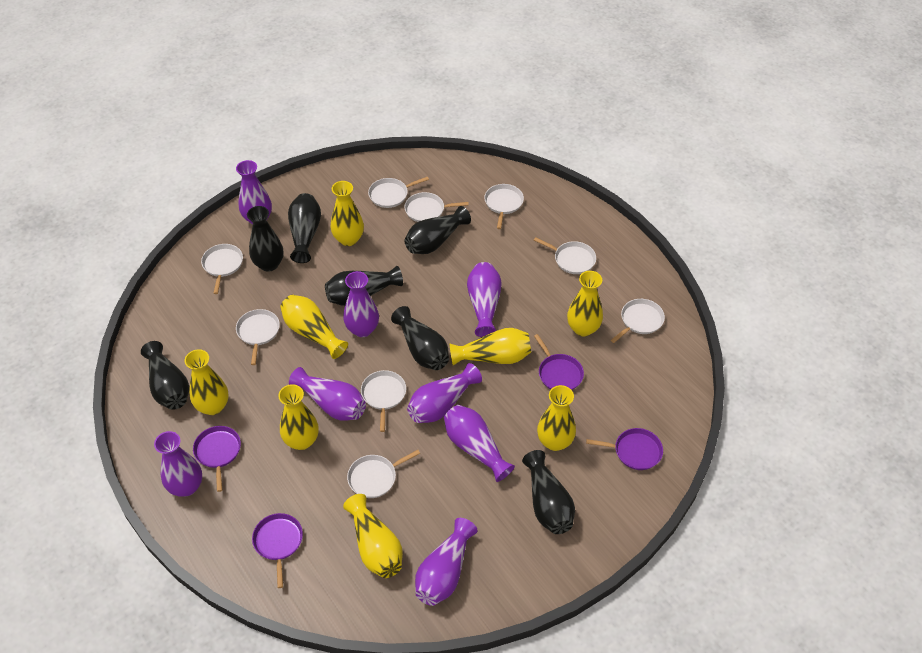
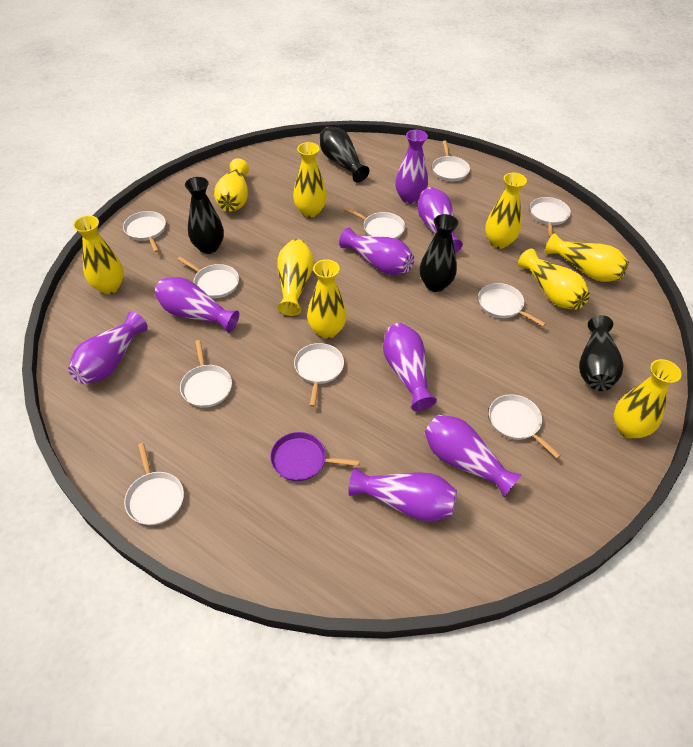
black vase: 7 -> 4
purple pan: 4 -> 1
white pan: 9 -> 10
yellow vase: 8 -> 9

